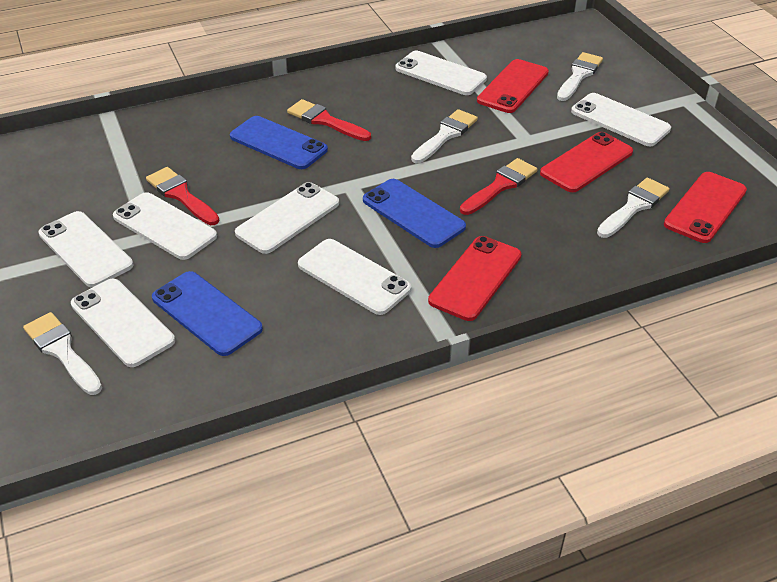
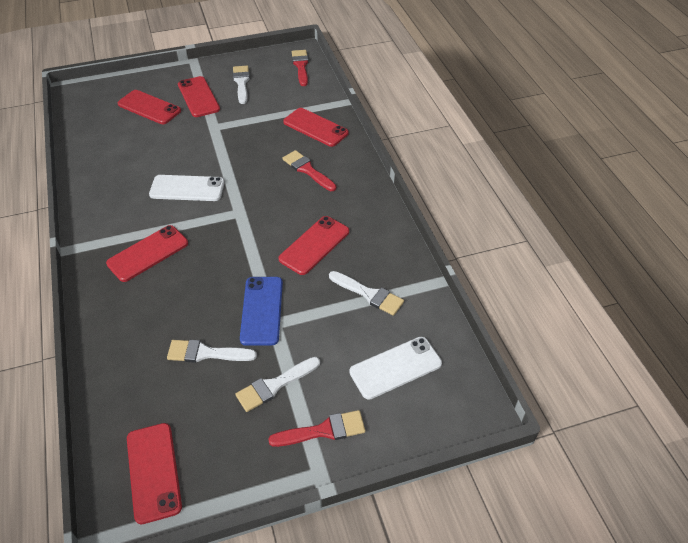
blue phone: 3 -> 1
red phone: 4 -> 6
white phone: 7 -> 2

